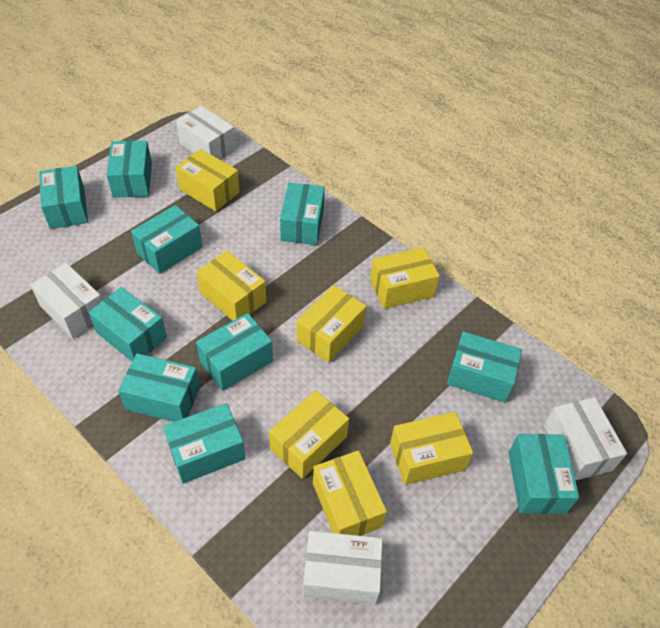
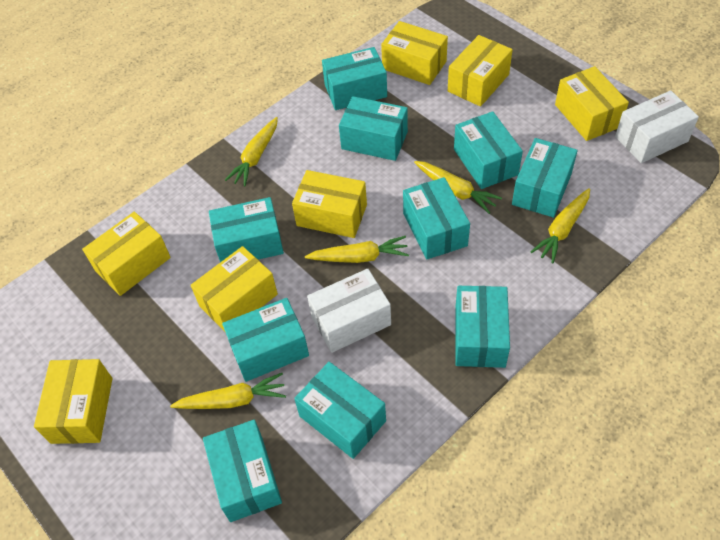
white box: 4 -> 2
yellow carrot: 0 -> 5

